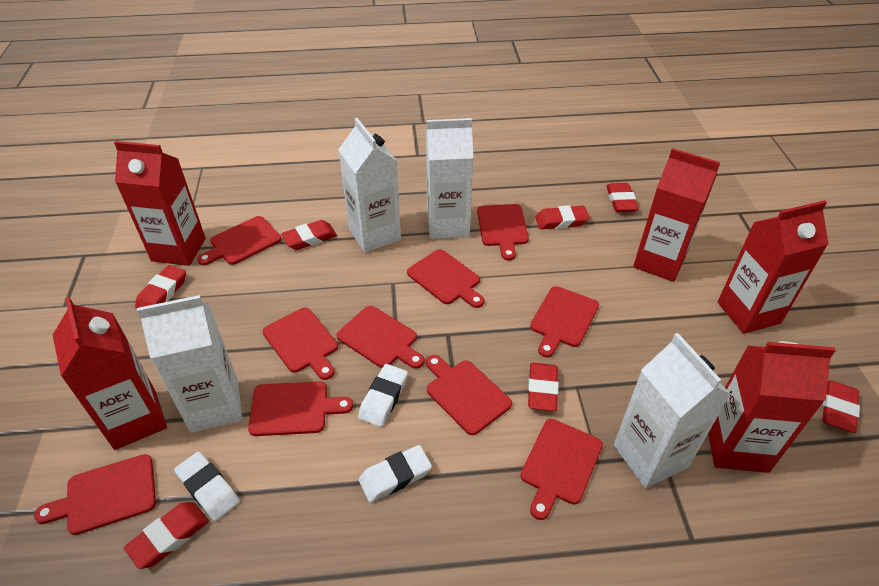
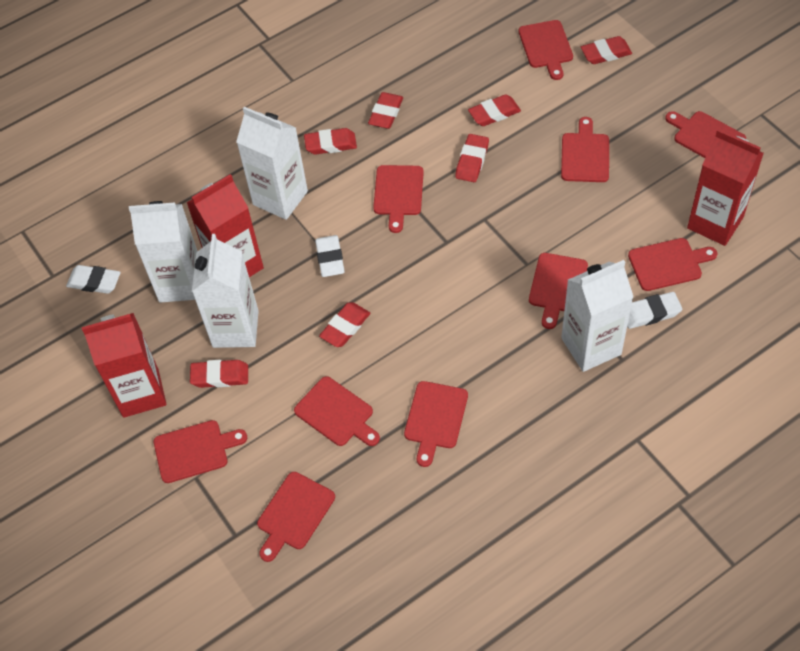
red carton: 5 -> 3

